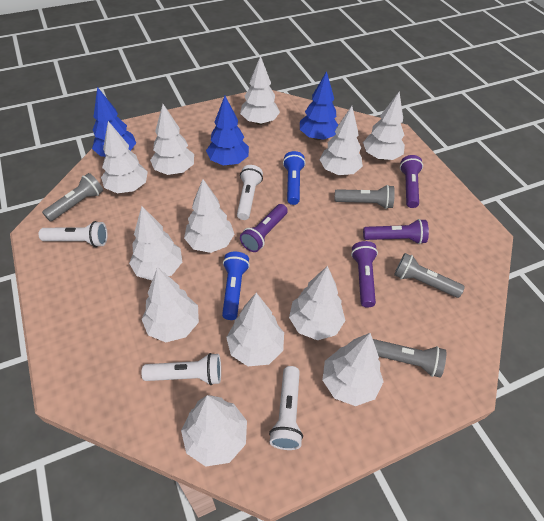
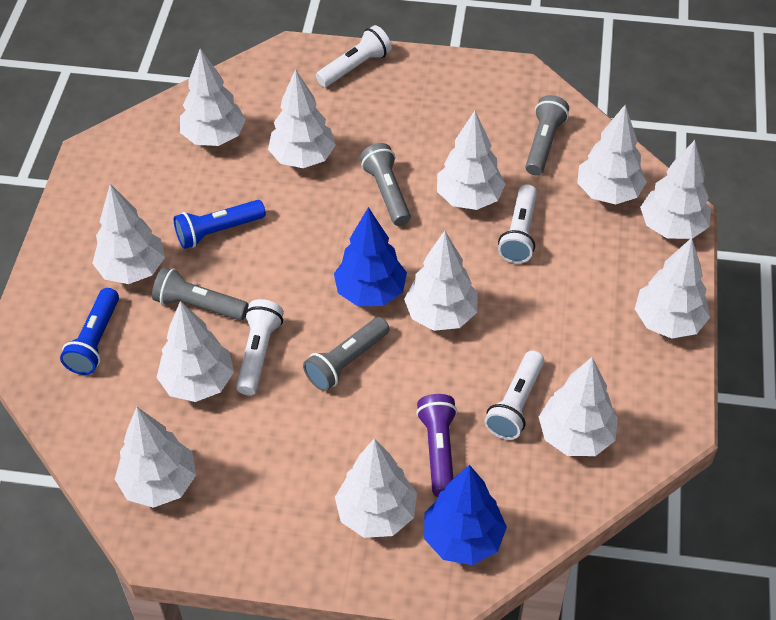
blue tree: 3 -> 2
purple flashlight: 4 -> 1

